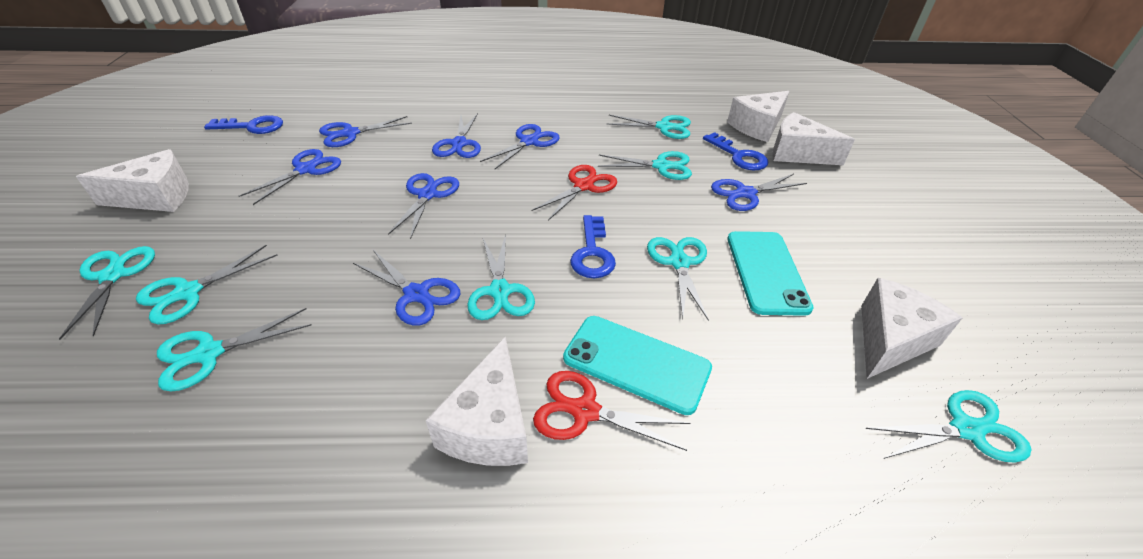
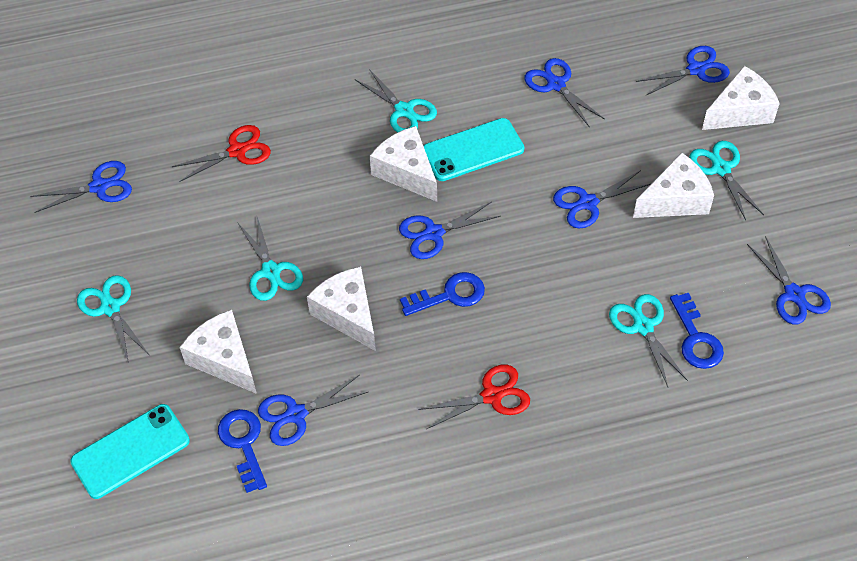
turquoise scissors: 8 -> 5

